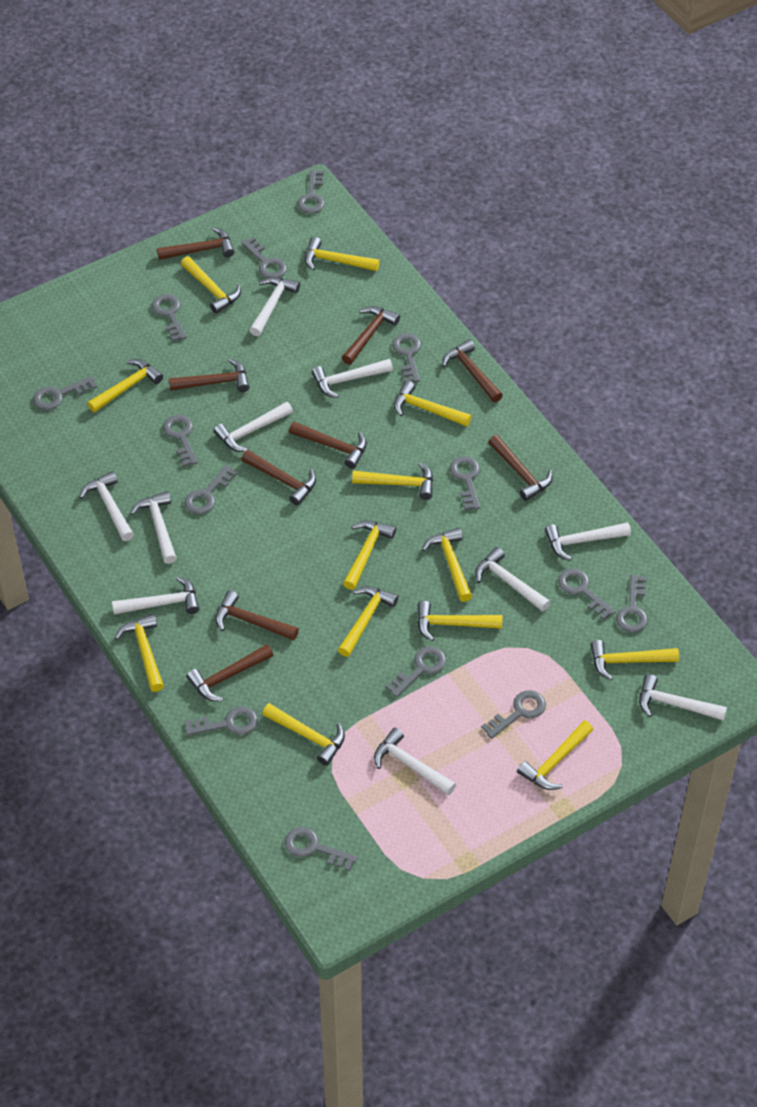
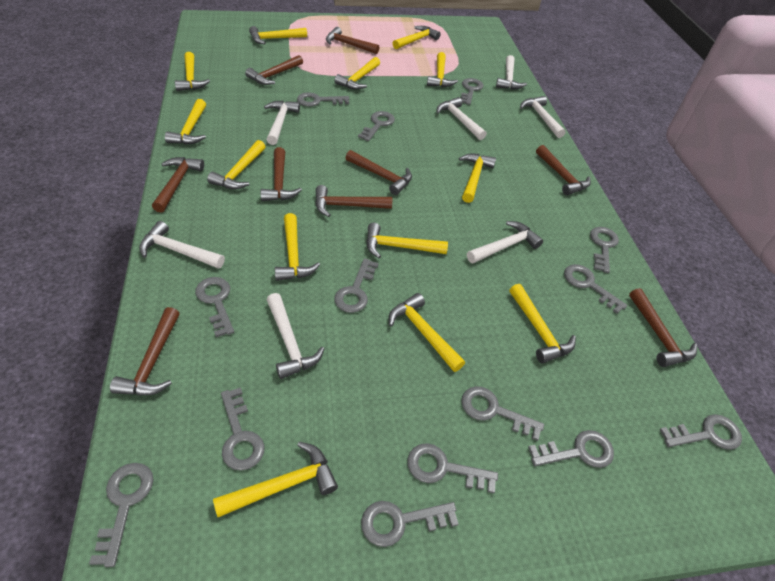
white hammer: 10 -> 7

